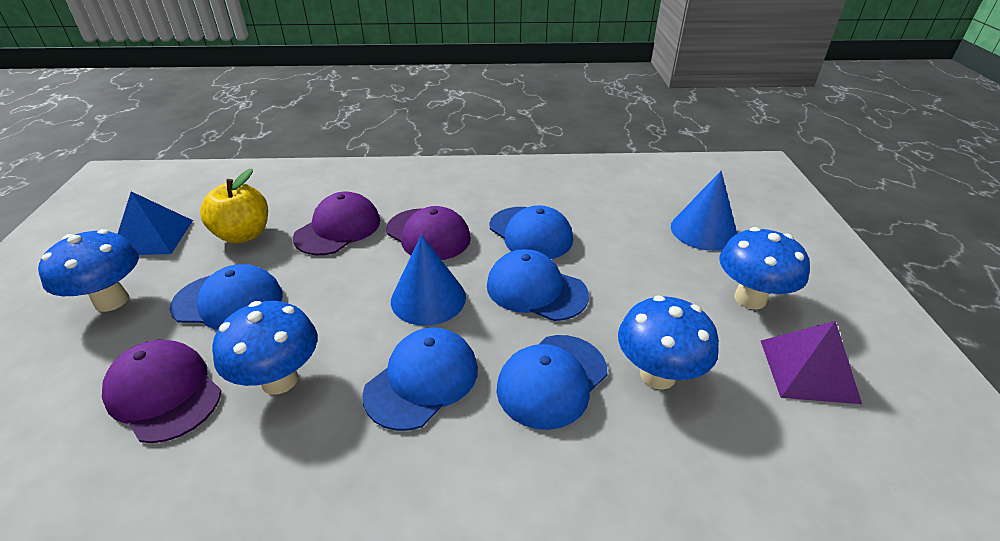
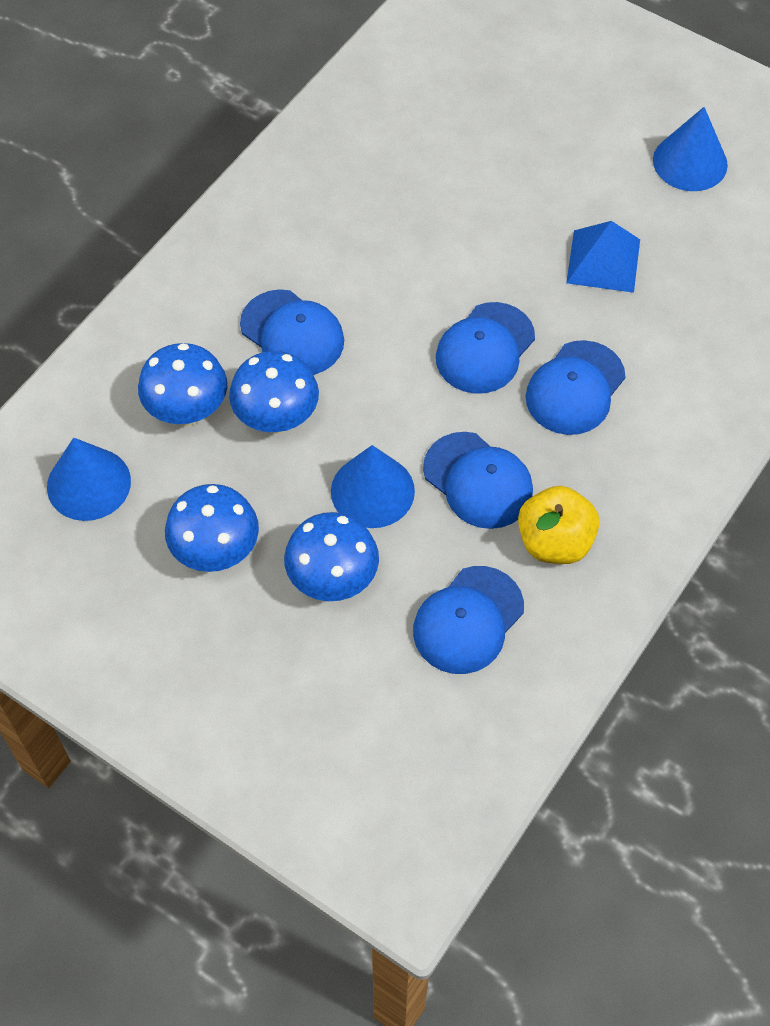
blue cone: 2 -> 3
purple cap: 3 -> 0
purple pyramid: 1 -> 0

